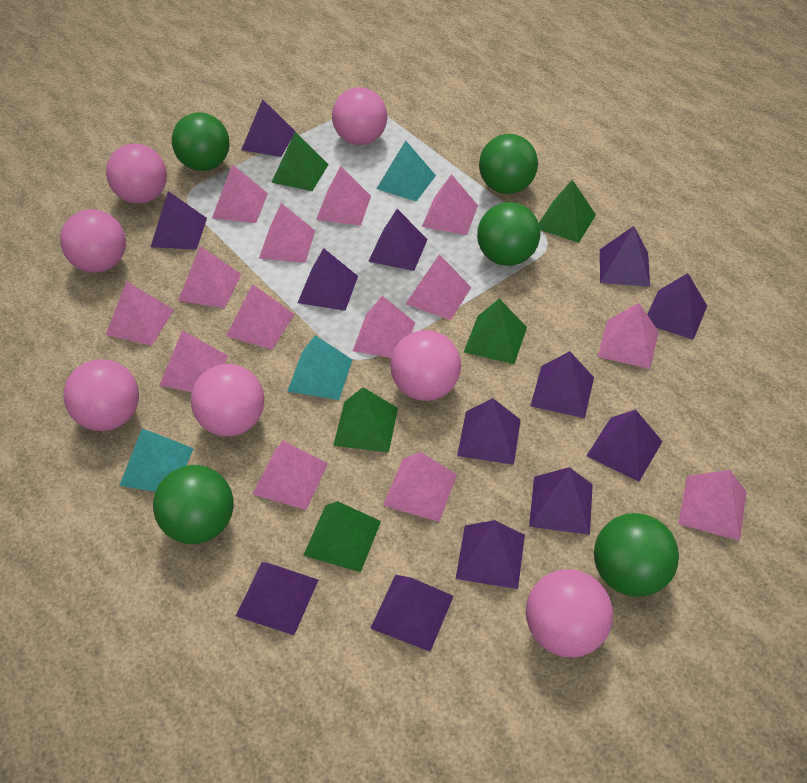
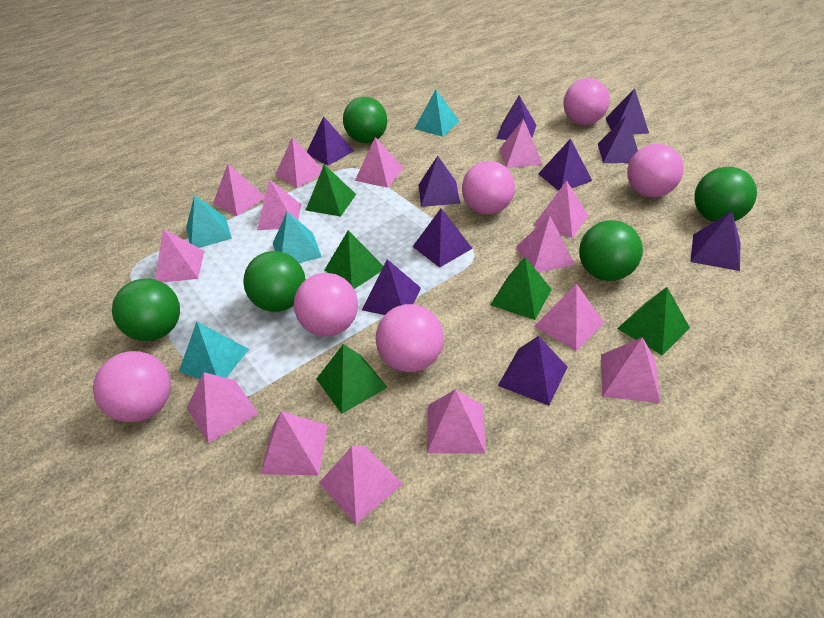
pink ball: 7 -> 6
purple pyramid: 13 -> 10
turquoise pyramid: 3 -> 4

